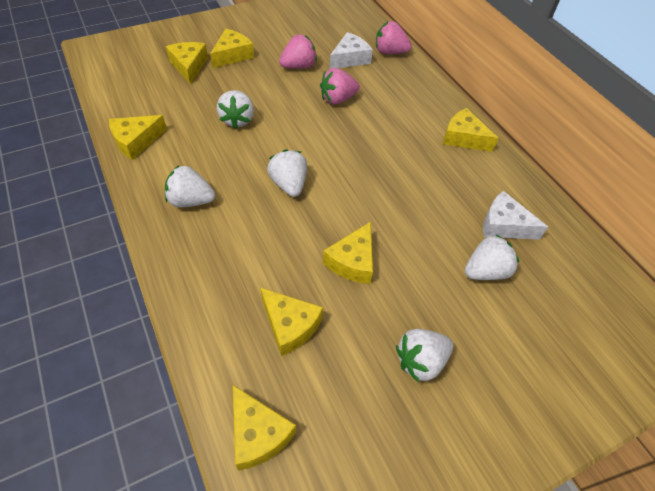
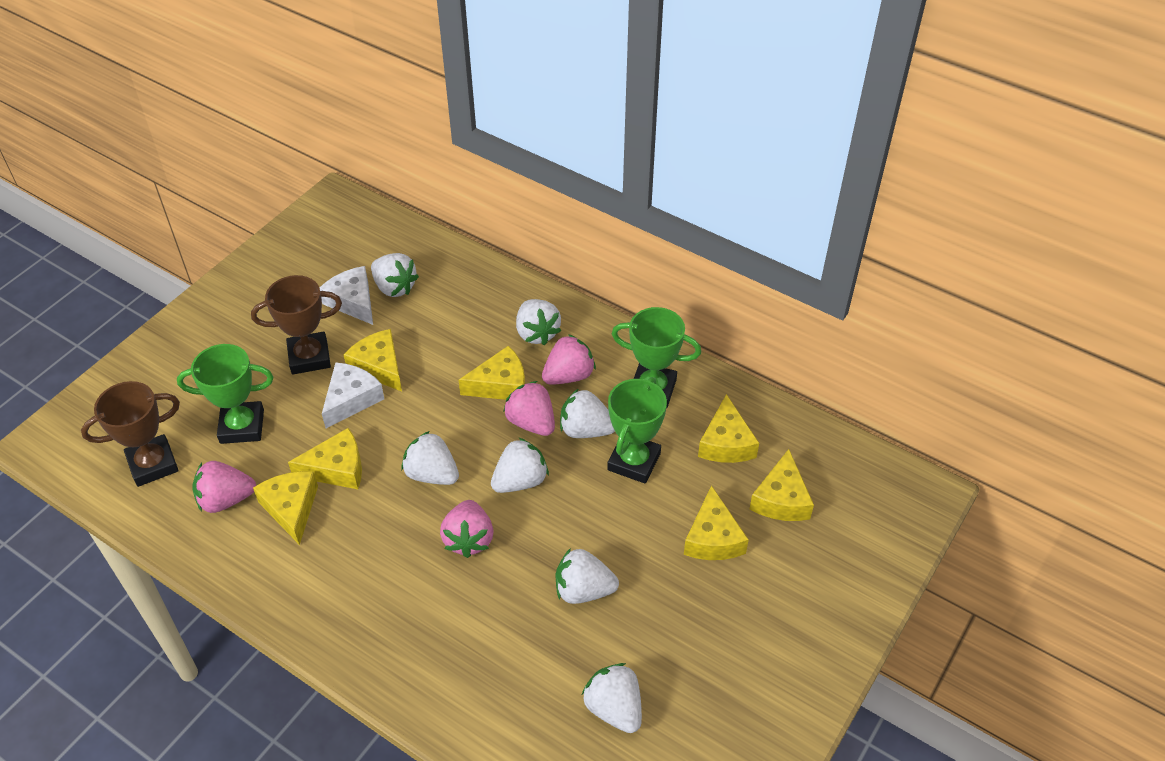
brown trophy: 0 -> 2
green trophy: 0 -> 3
pink strawberry: 3 -> 4
white strawberry: 5 -> 7

